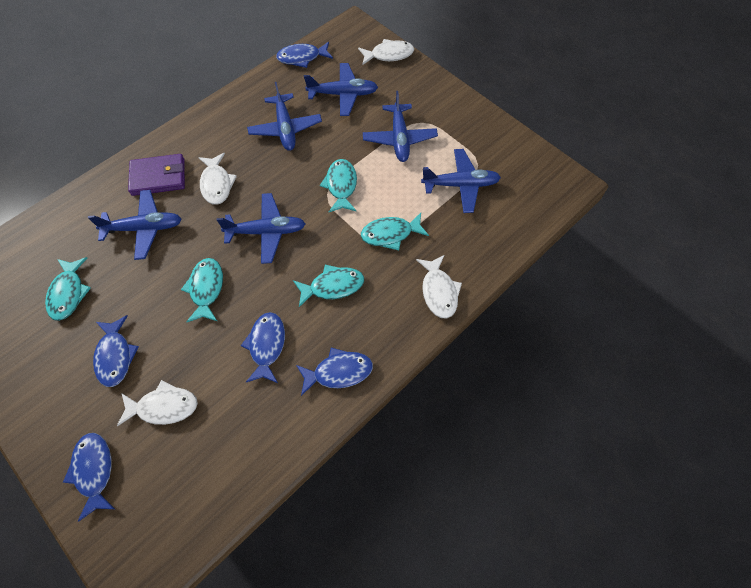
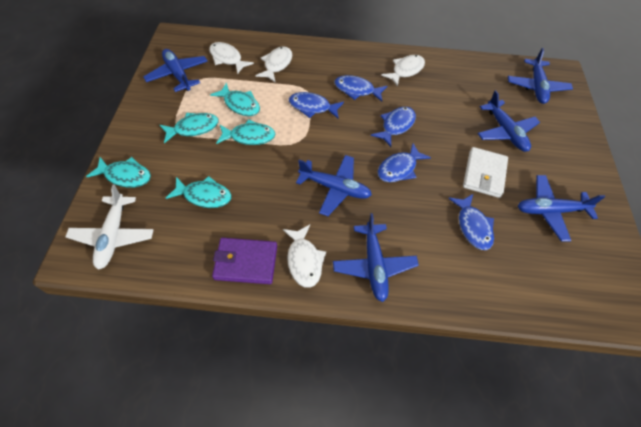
white plane: 0 -> 1
white wallet: 0 -> 1

